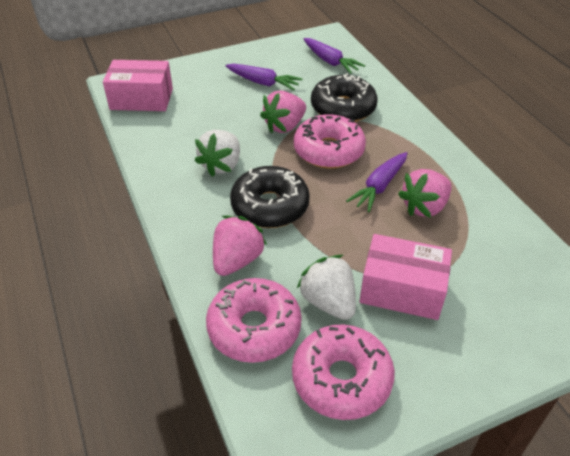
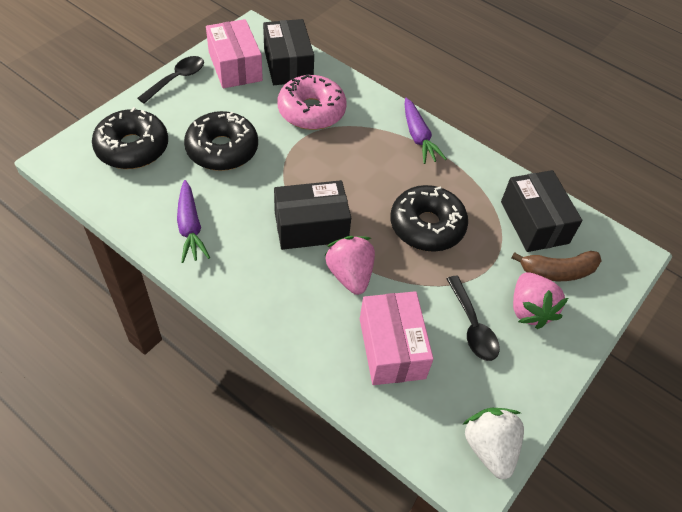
black box: 0 -> 3
black donut: 2 -> 3
black spoon: 0 -> 2
brown banana: 0 -> 1
pink donut: 3 -> 1
pink strawberry: 3 -> 2
purple carrot: 3 -> 2
white strawberry: 2 -> 1

